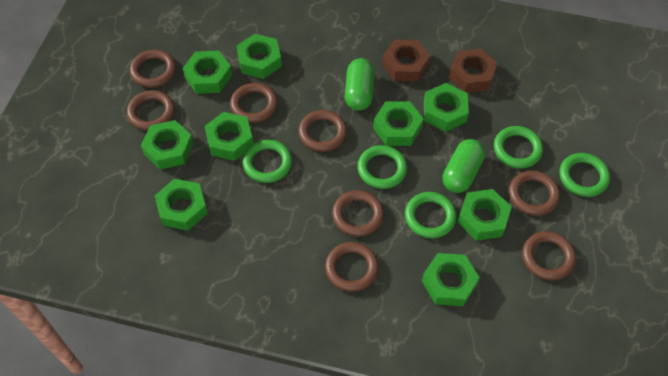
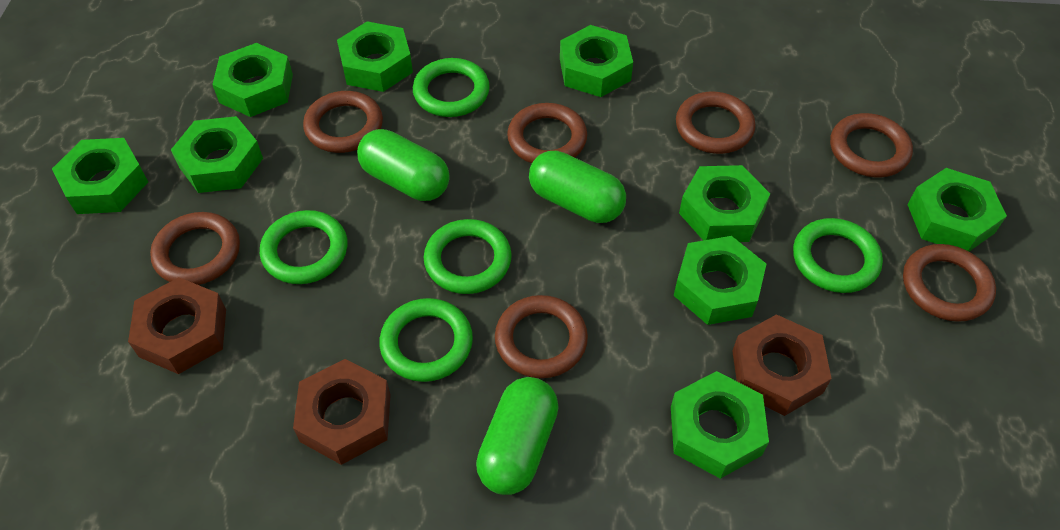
brown nut: 2 -> 3
brown ring: 8 -> 7
green capsule: 2 -> 3

